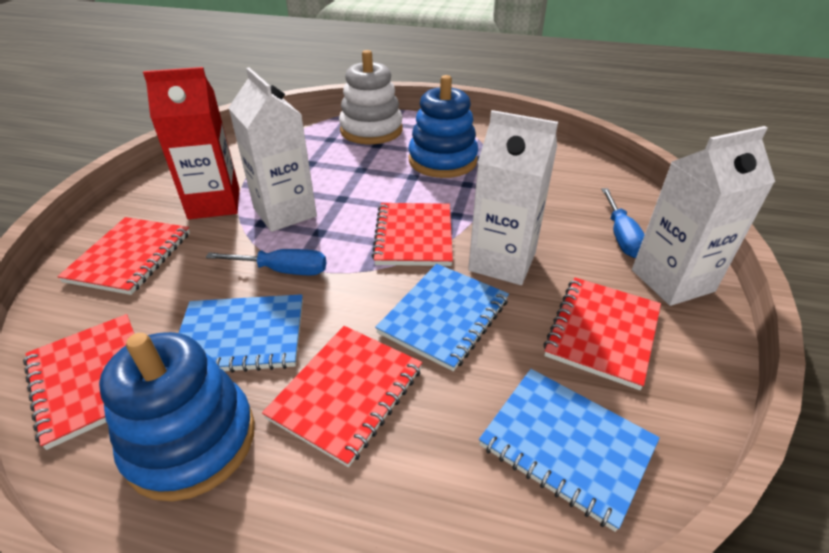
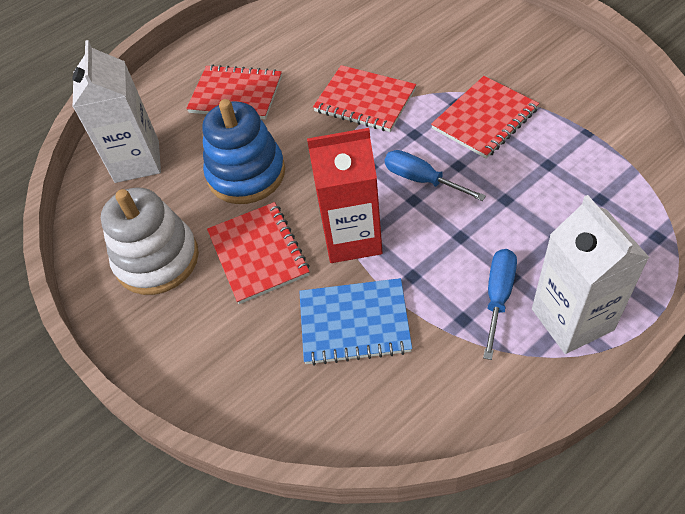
blue notebook: 3 -> 1
blue stacking toy: 2 -> 1
red notebook: 5 -> 4
white carton: 3 -> 2

